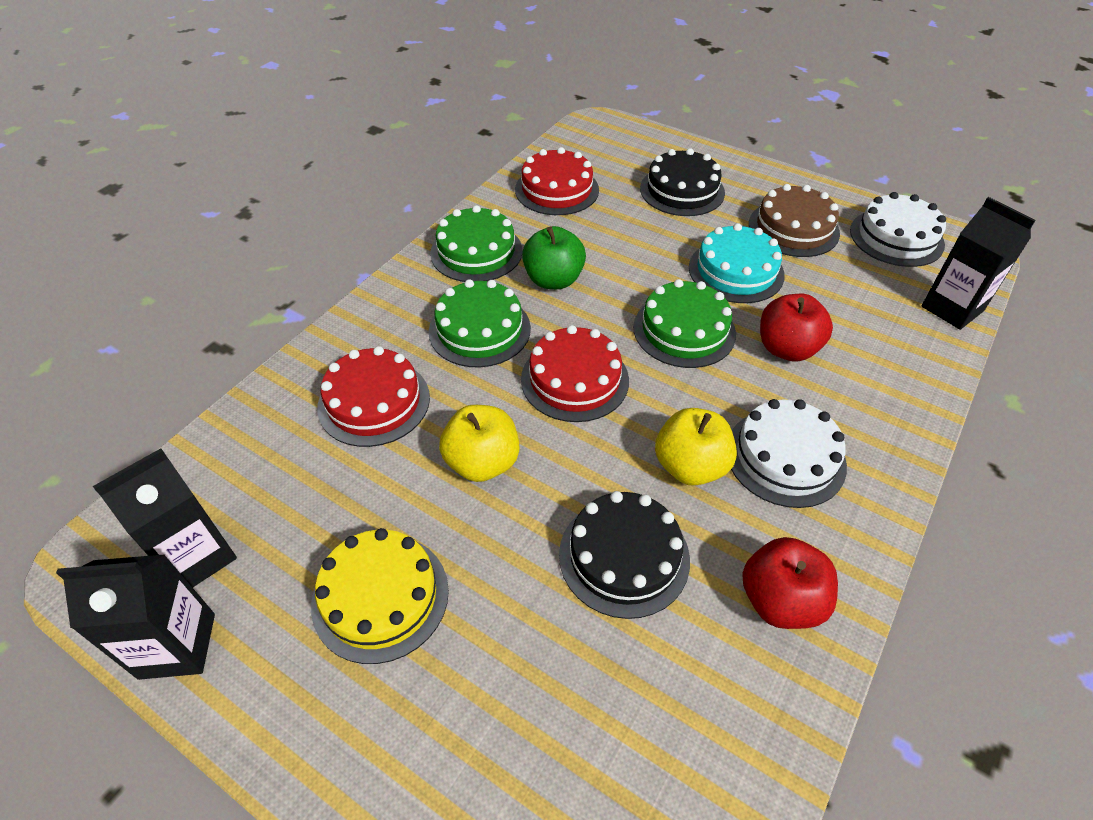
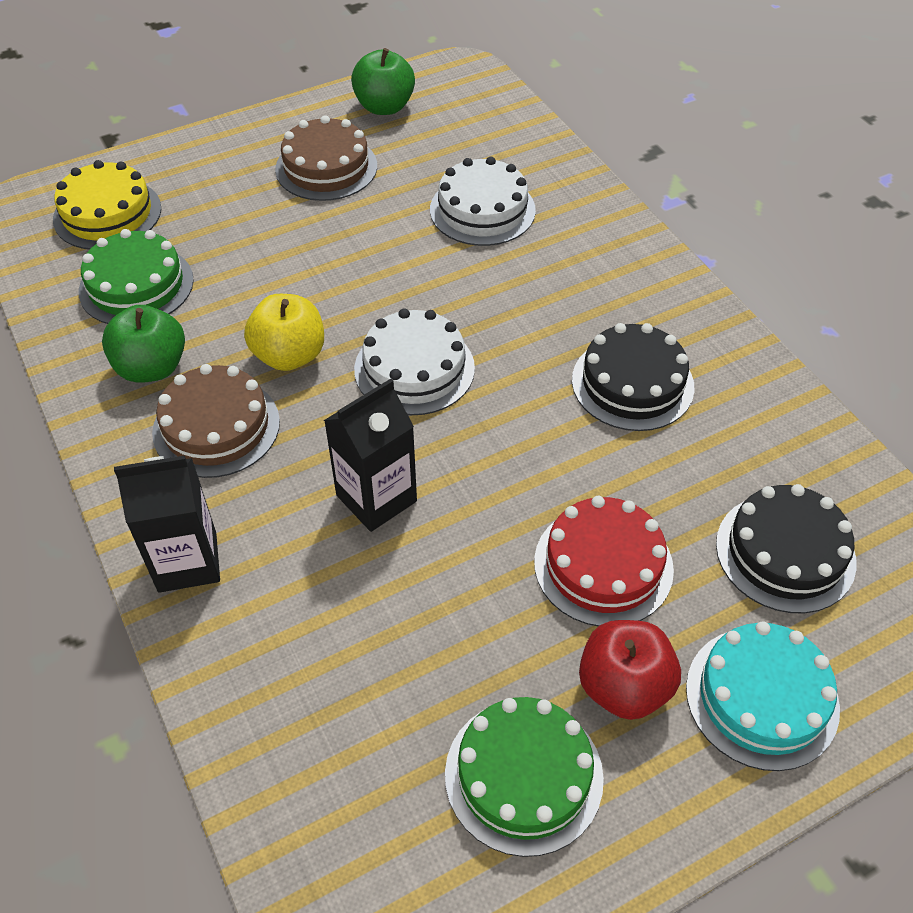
black carton: 3 -> 2
brown cake: 1 -> 2
green apple: 1 -> 2
green cake: 3 -> 2
red apple: 2 -> 1
red cake: 3 -> 1
yellow apple: 2 -> 1

